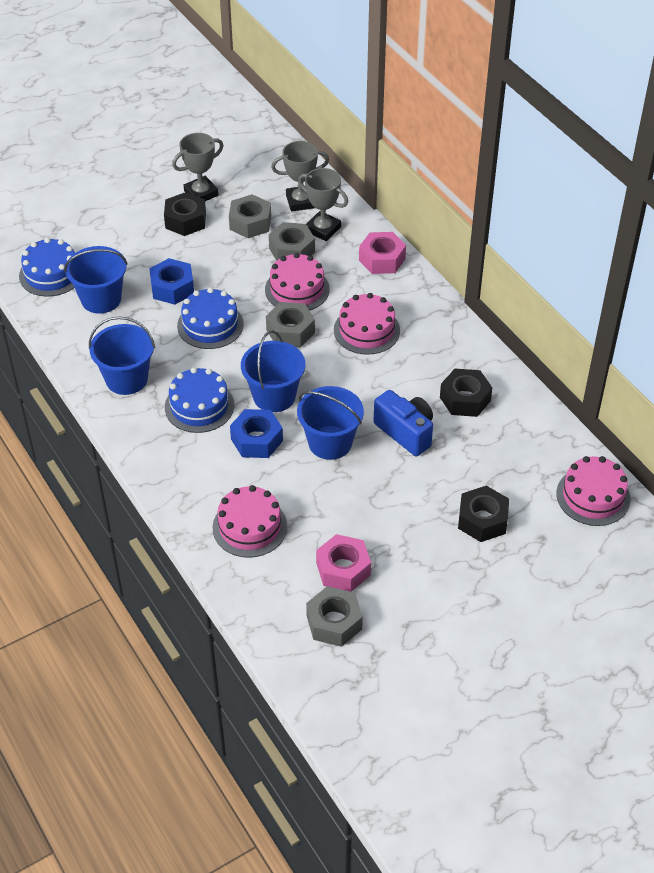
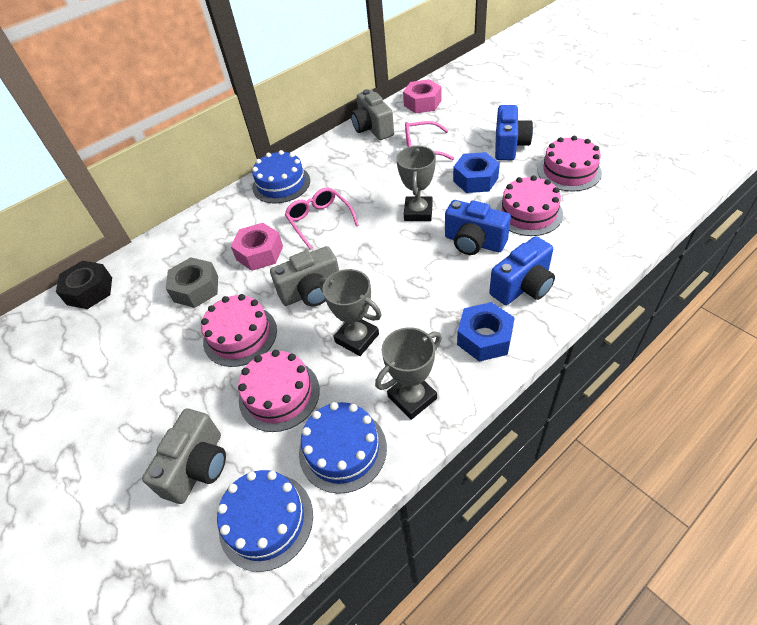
black nut: 3 -> 1
blue bucket: 4 -> 0
blue camera: 1 -> 3
grey camera: 0 -> 3
grey nut: 4 -> 1
pink glasses: 0 -> 2

